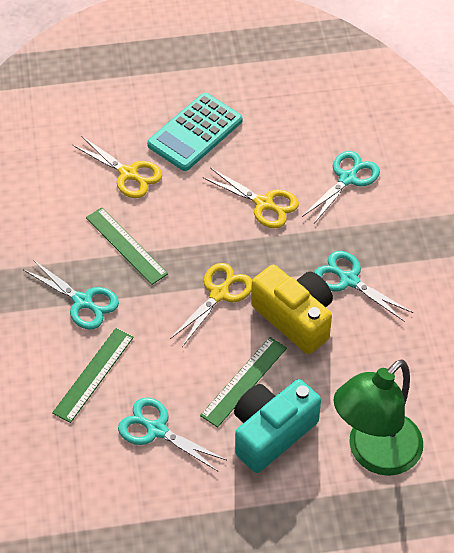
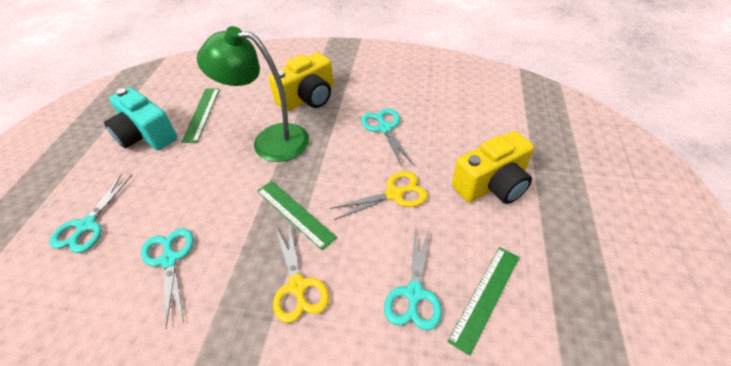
turquoise calculator: 1 -> 0
yellow camera: 1 -> 2
yellow scissors: 3 -> 2

